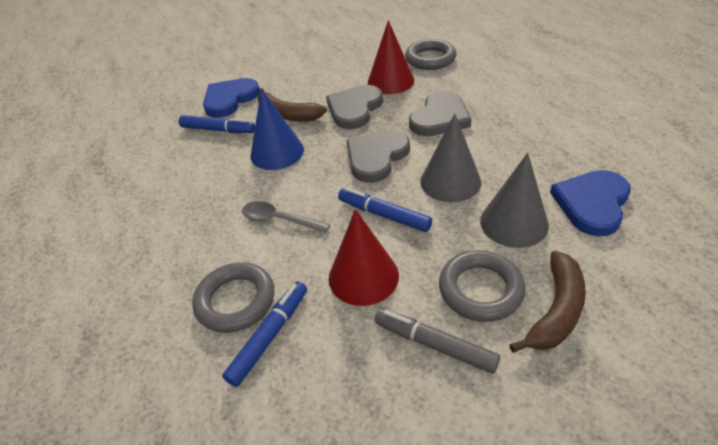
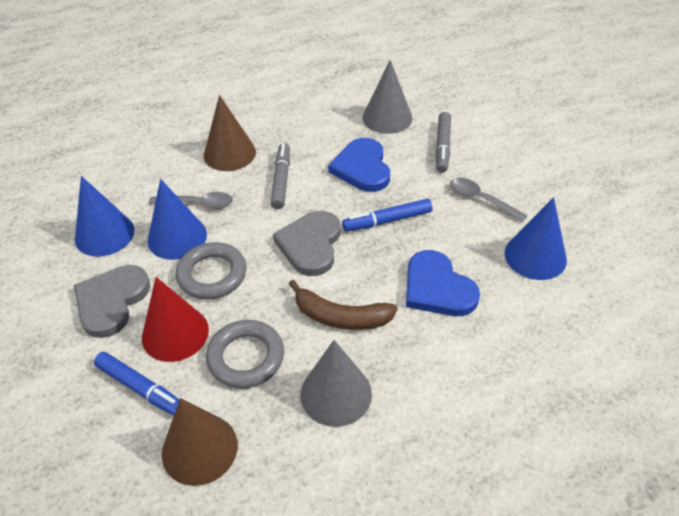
blue cone: 1 -> 3
blue marker: 3 -> 2
brown banana: 2 -> 1
brown cone: 0 -> 2
grey heart: 3 -> 2
grey marker: 1 -> 2
grey ring: 3 -> 2
grey spoon: 1 -> 2
red cone: 2 -> 1

